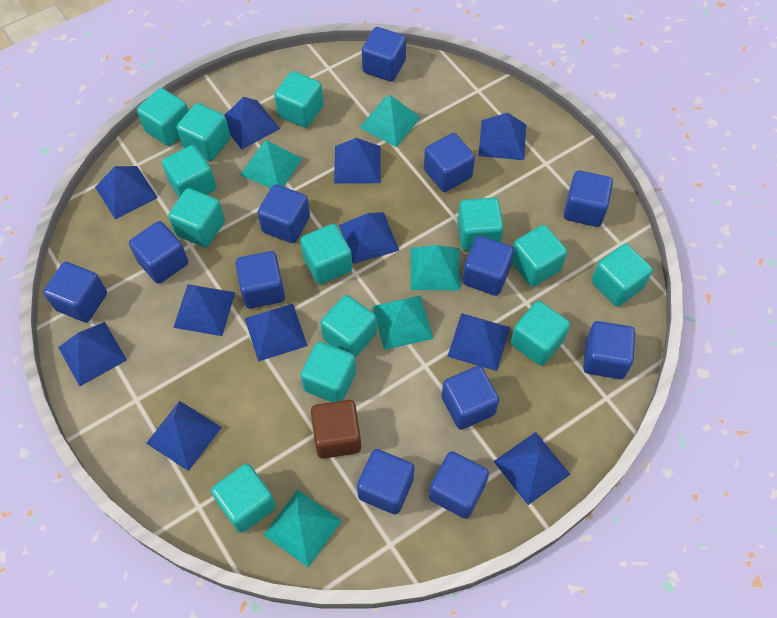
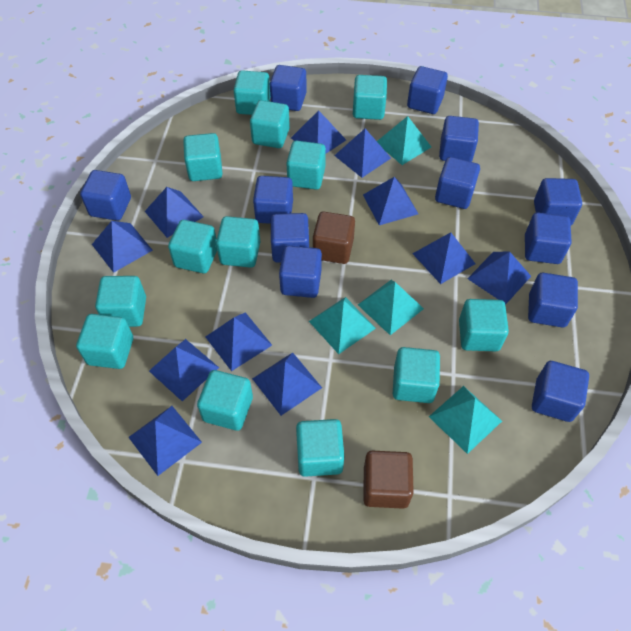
brown cube: 1 -> 2
turquoise pyramid: 5 -> 4

